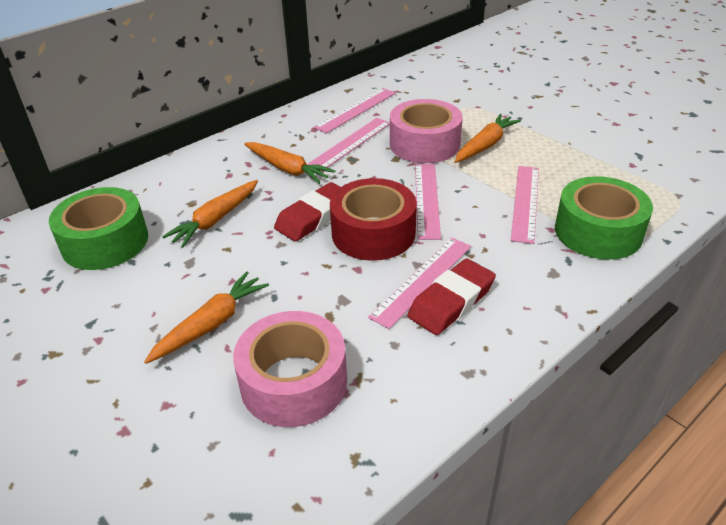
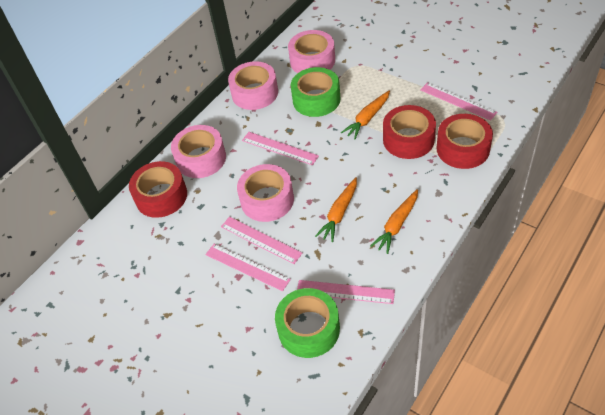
orange carrot: 4 -> 3
pink tape: 2 -> 4
red eraser: 2 -> 0
red tape: 1 -> 3

